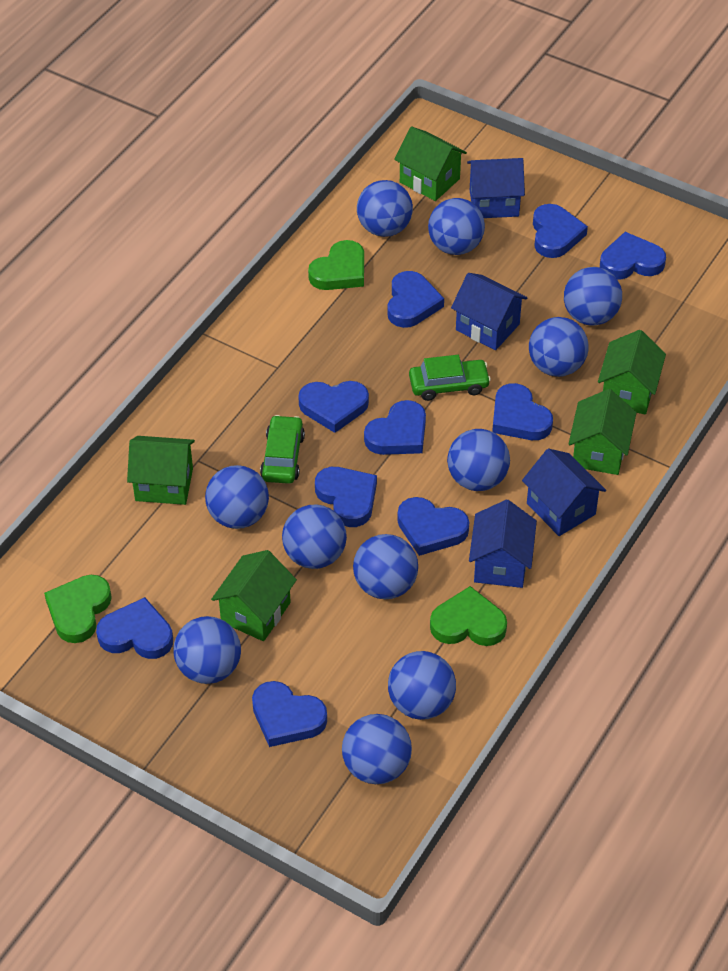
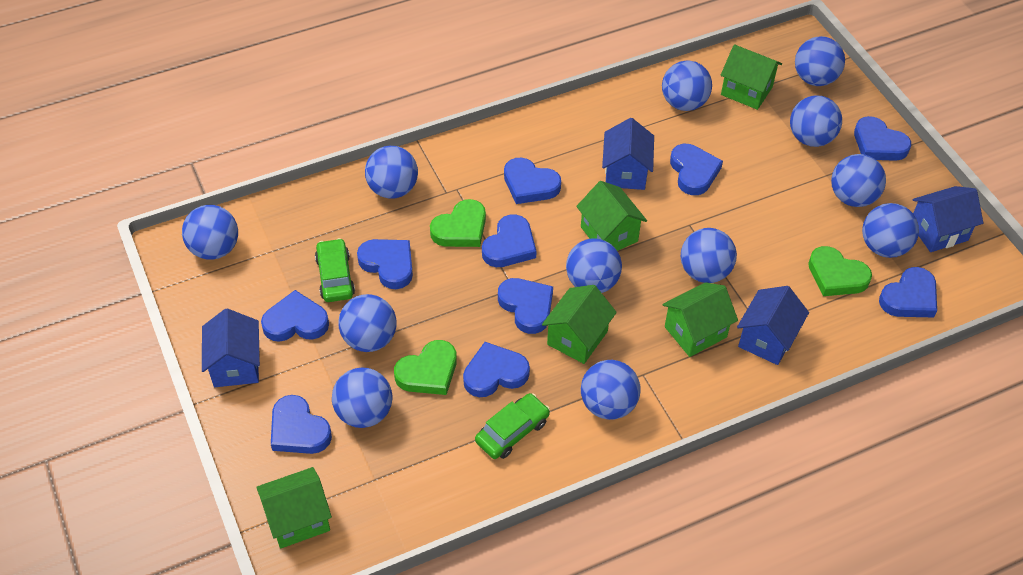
blue ball: 11 -> 12

